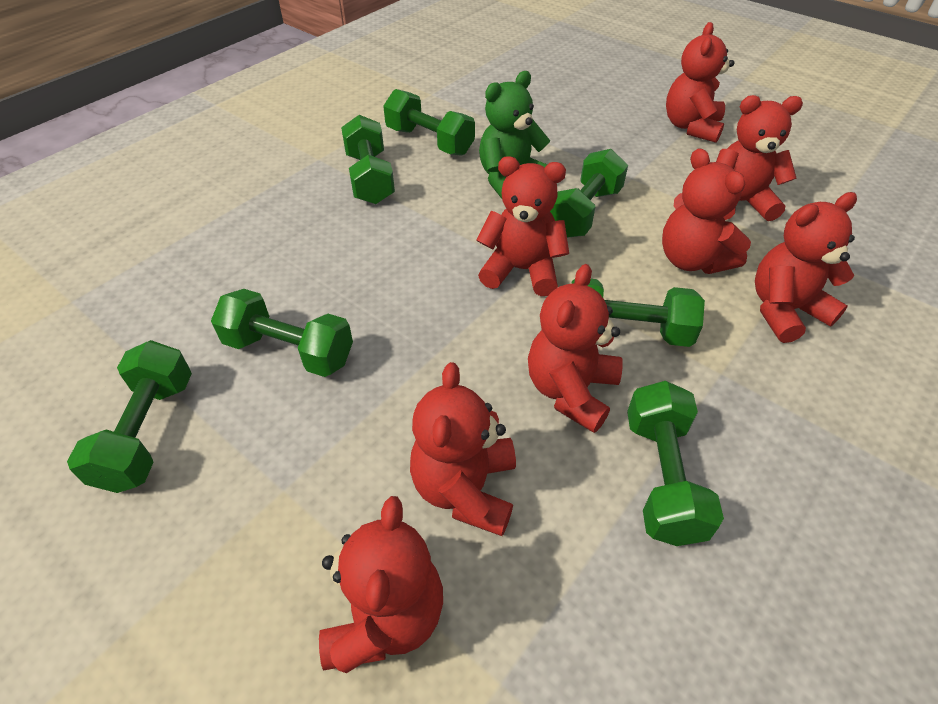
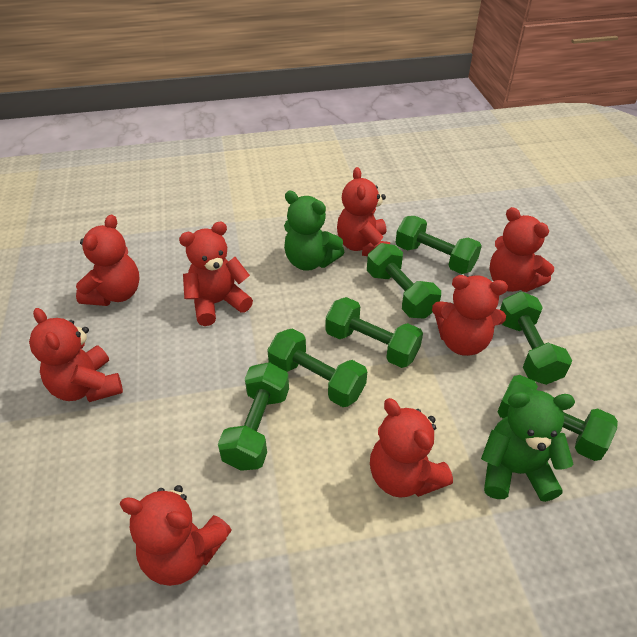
green teddy bear: 1 -> 2

